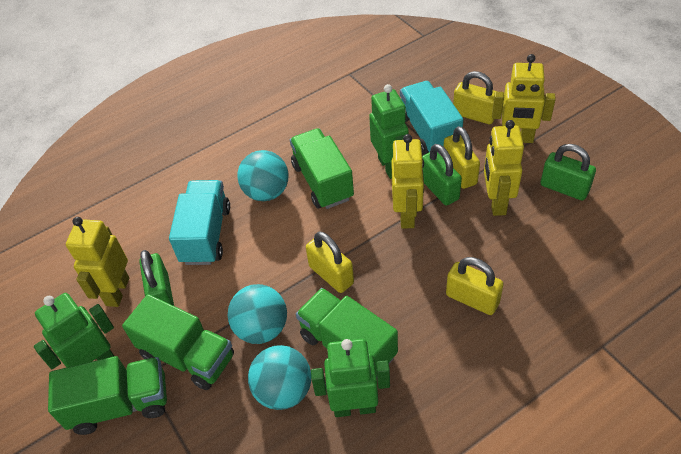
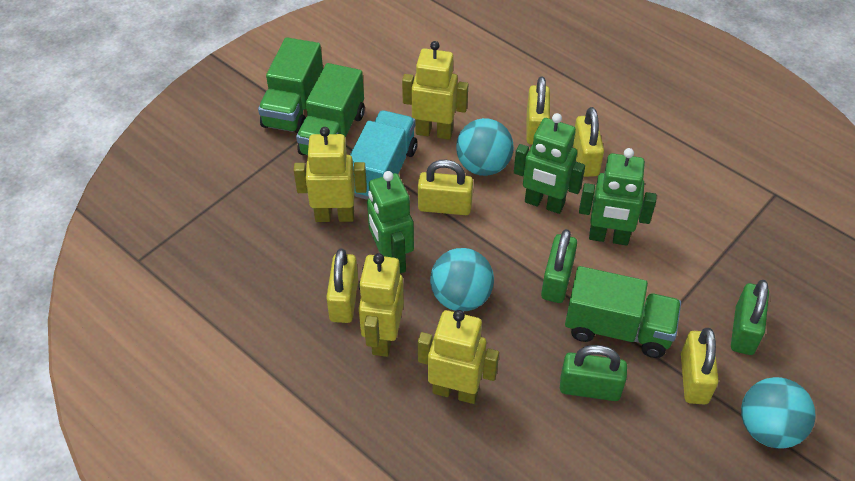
green truck: 4 -> 3
turquoise truck: 2 -> 1
yellow padlock: 4 -> 5

